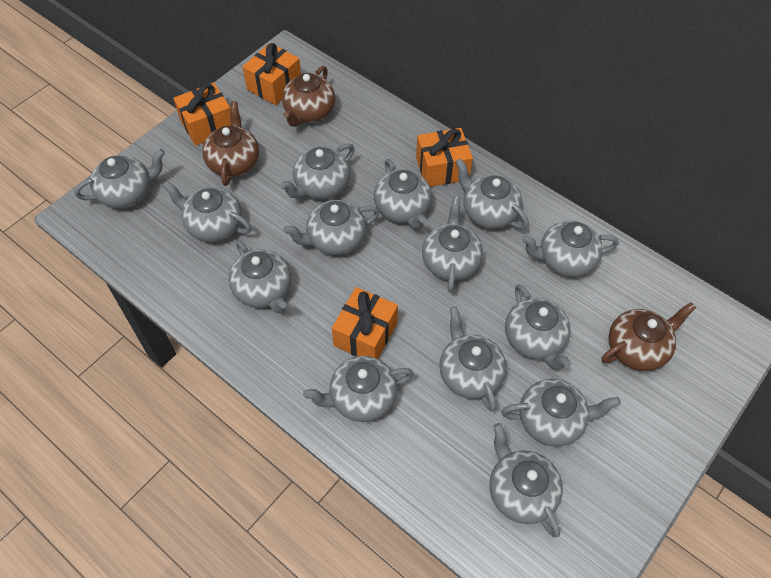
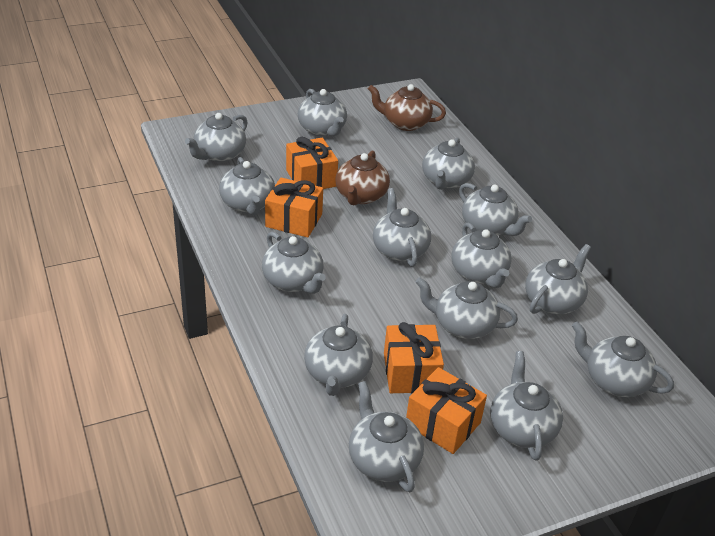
brown teapot: 3 -> 2

